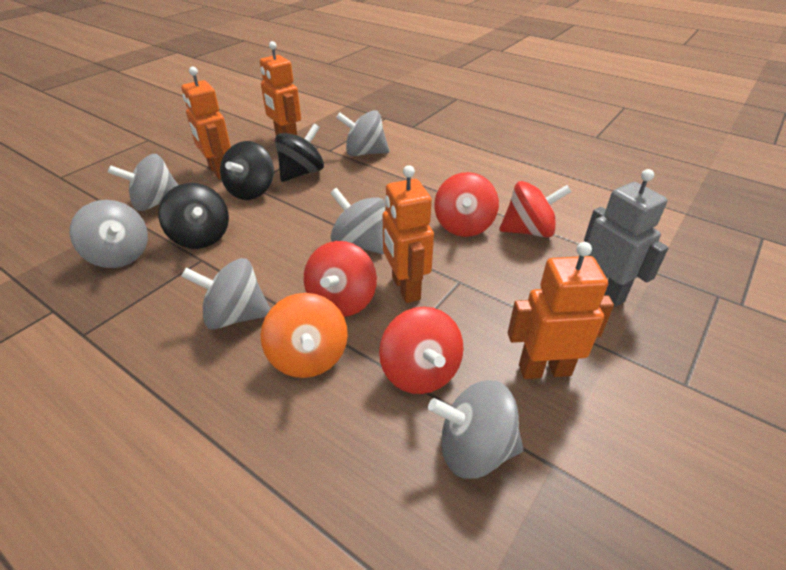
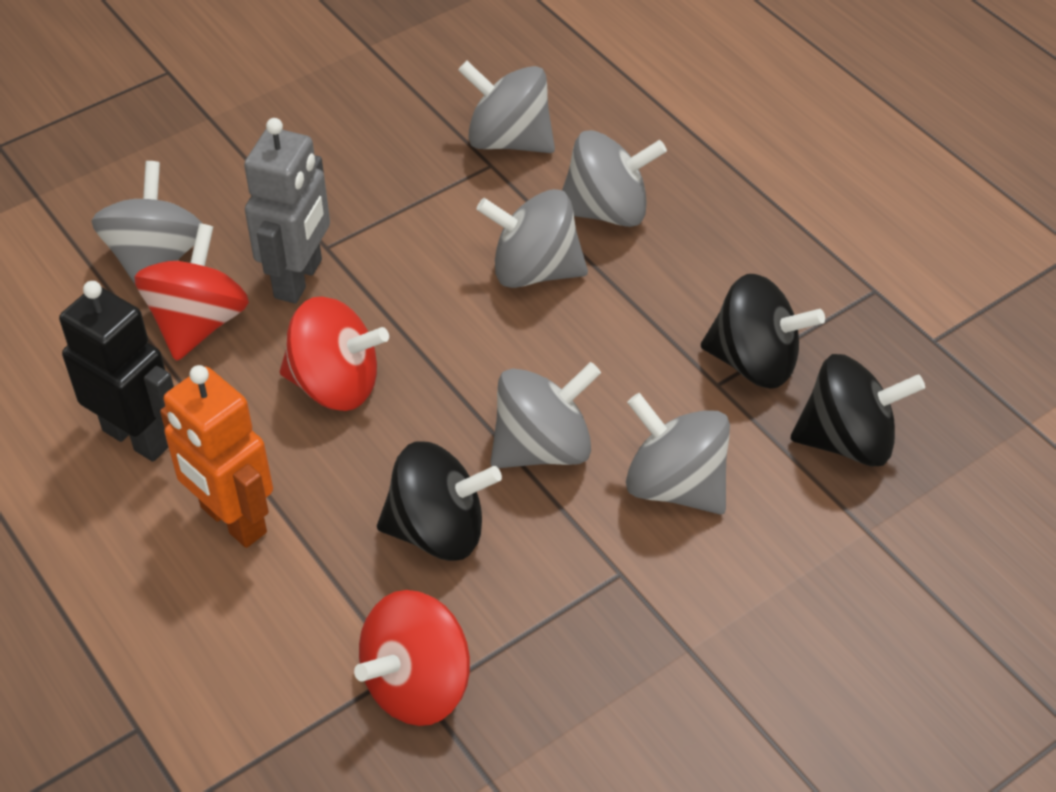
black robot: 0 -> 1
orange robot: 4 -> 1
orange spinning top: 1 -> 0
red spinning top: 4 -> 3

